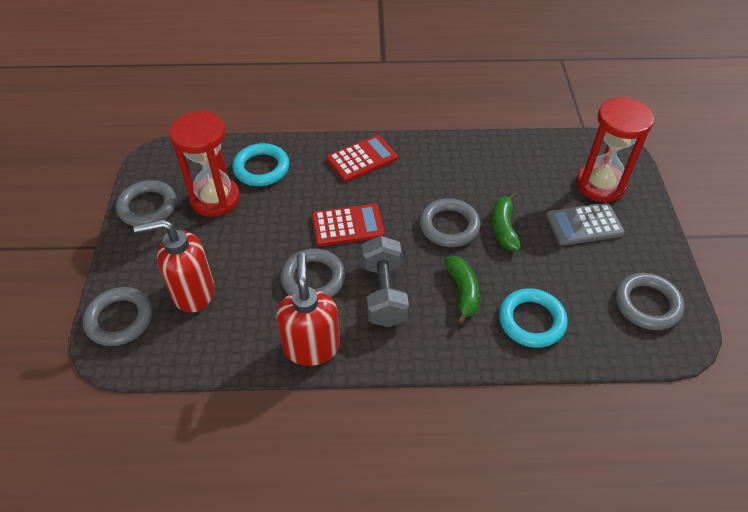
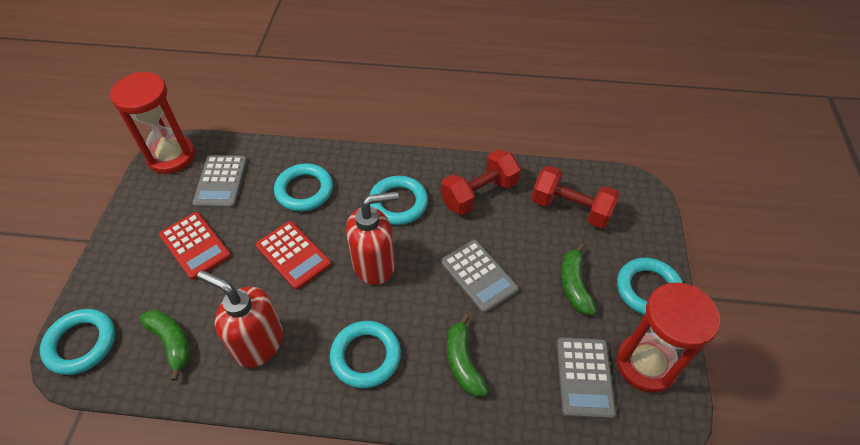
green banana: 2 -> 3
grey calculator: 1 -> 3
grey dumbbell: 1 -> 0
grey ring: 5 -> 0
red dumbbell: 0 -> 2
turquoise ring: 2 -> 5

